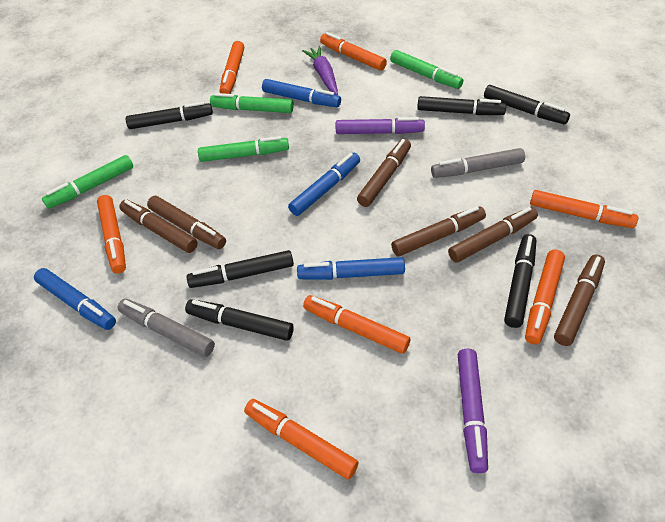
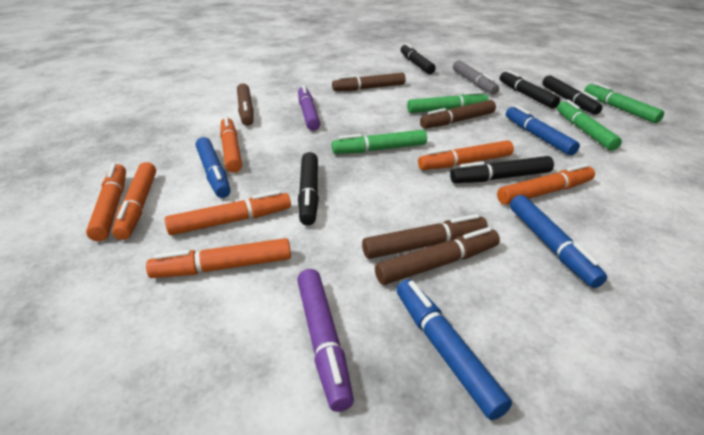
black marker: 6 -> 5
brown marker: 6 -> 5
grey marker: 2 -> 1
purple carrot: 1 -> 0

